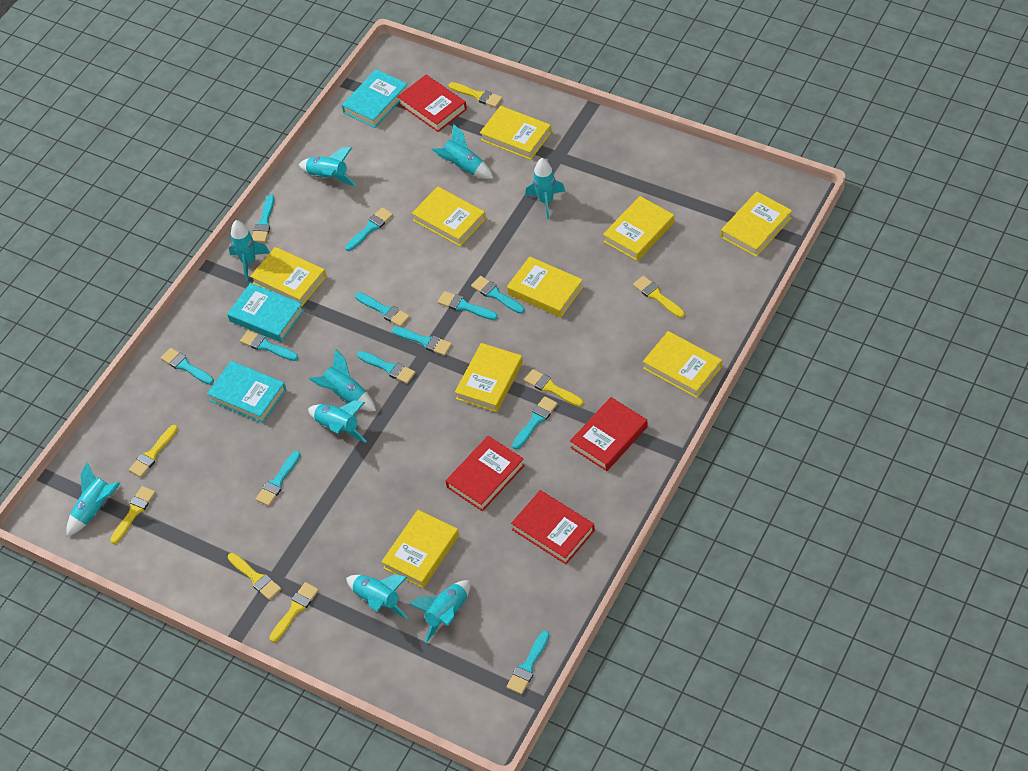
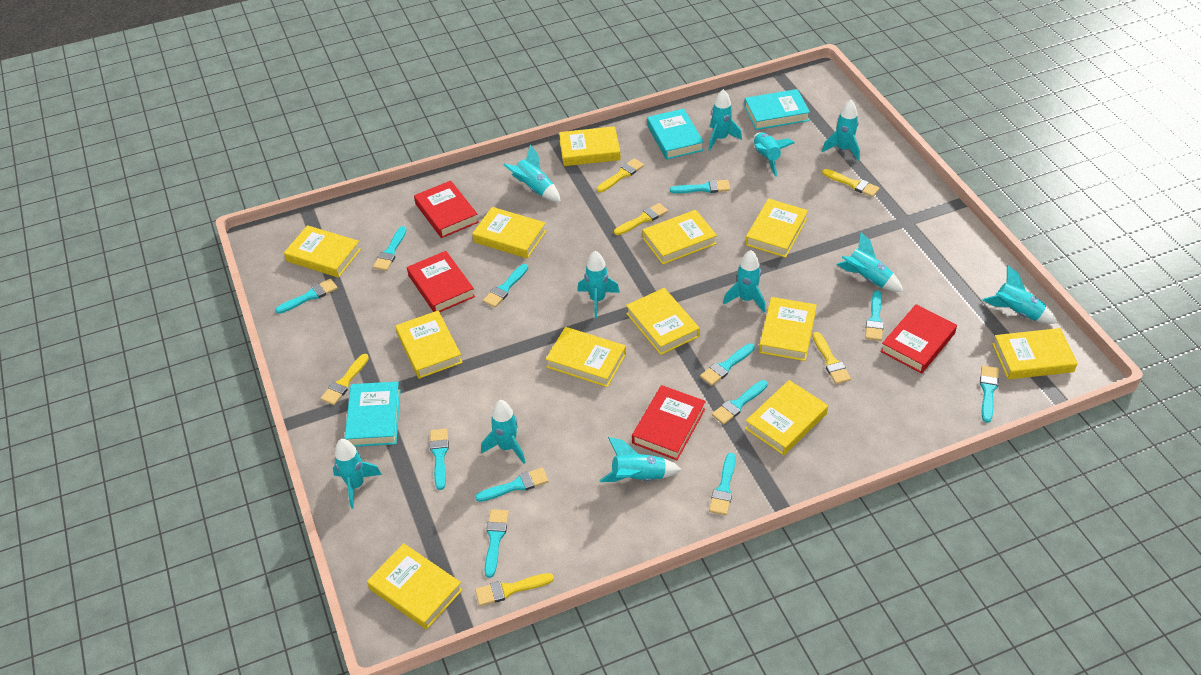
turquoise rocket: 9 -> 11
yellow book: 9 -> 12
yellow brush: 7 -> 6

